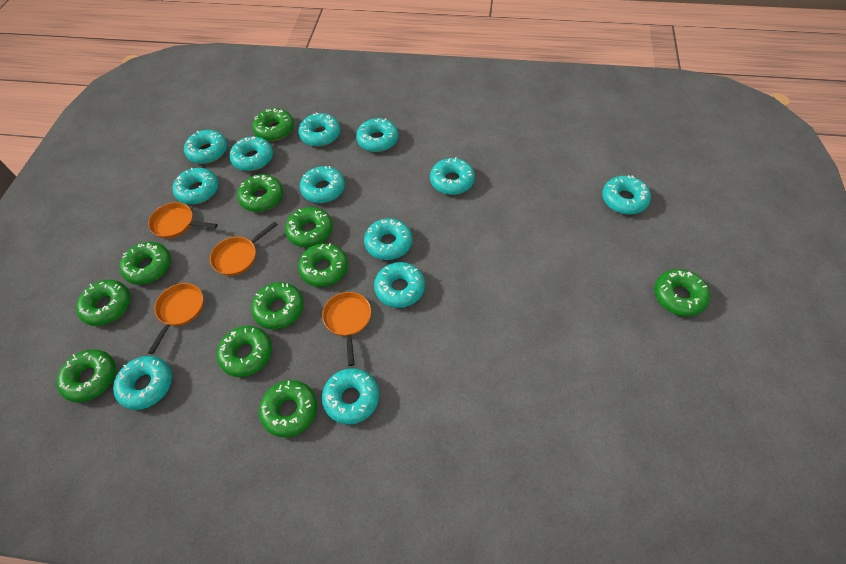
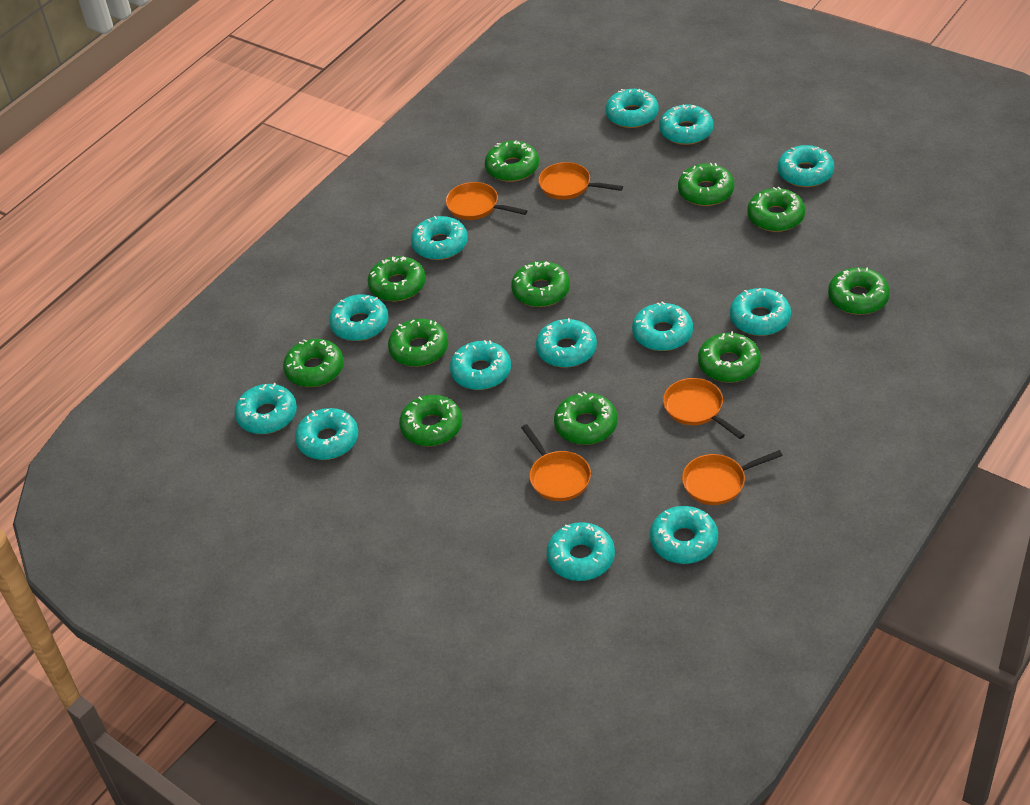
orange pan: 4 -> 5
turquoise donut: 12 -> 13

